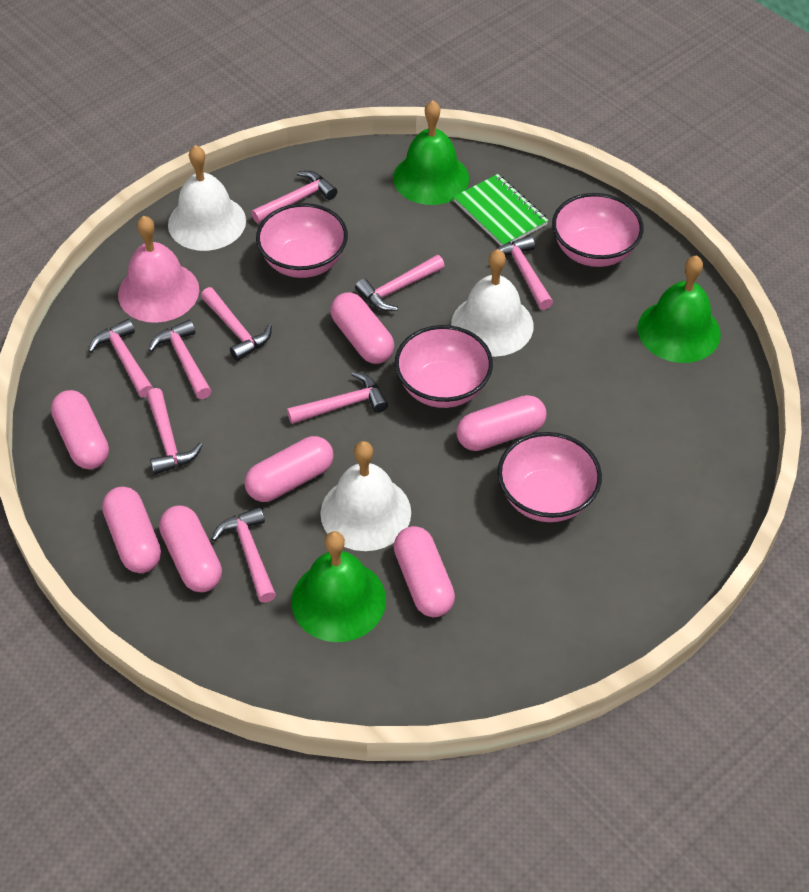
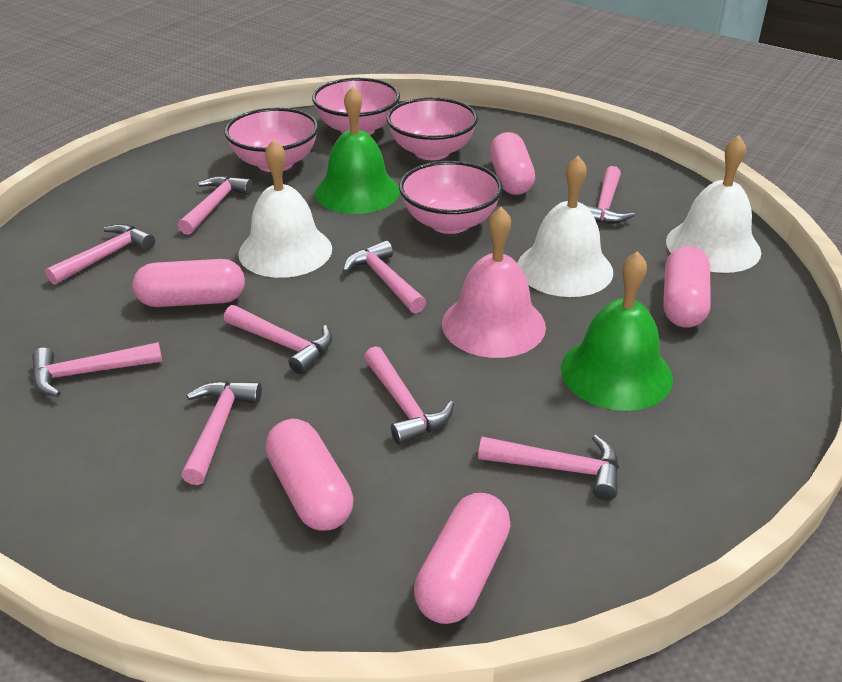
green bell: 3 -> 2
green notebook: 1 -> 0
pink capsule: 7 -> 5

